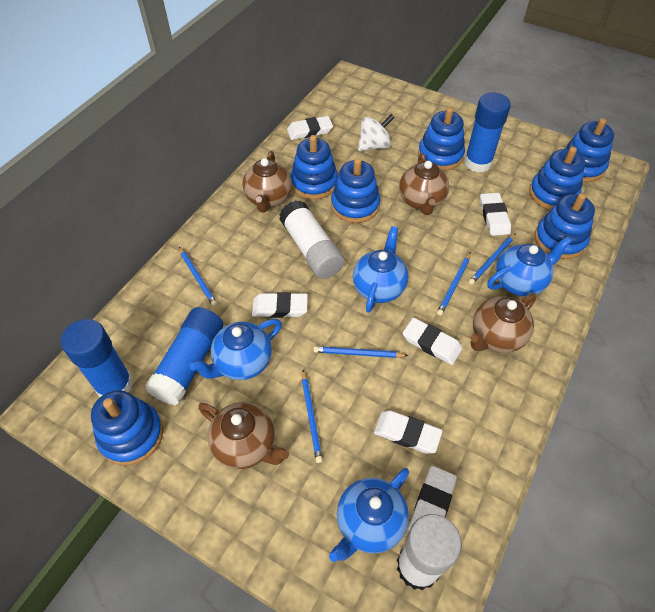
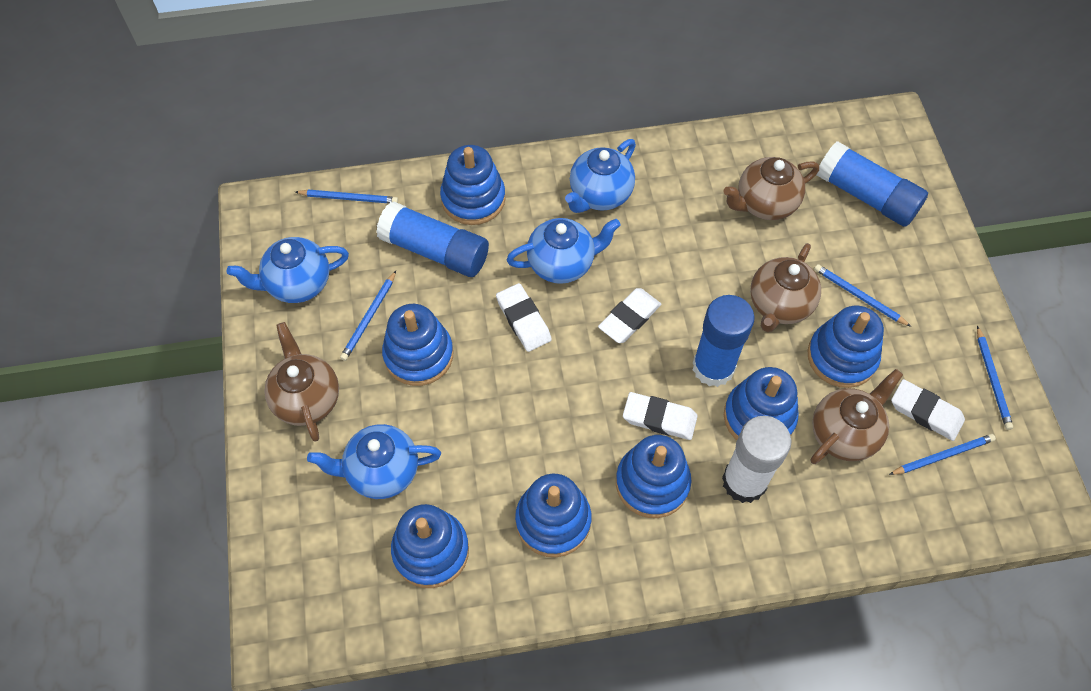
white eraser: 6 -> 4
white glue stick: 2 -> 1
white spinning top: 1 -> 0

